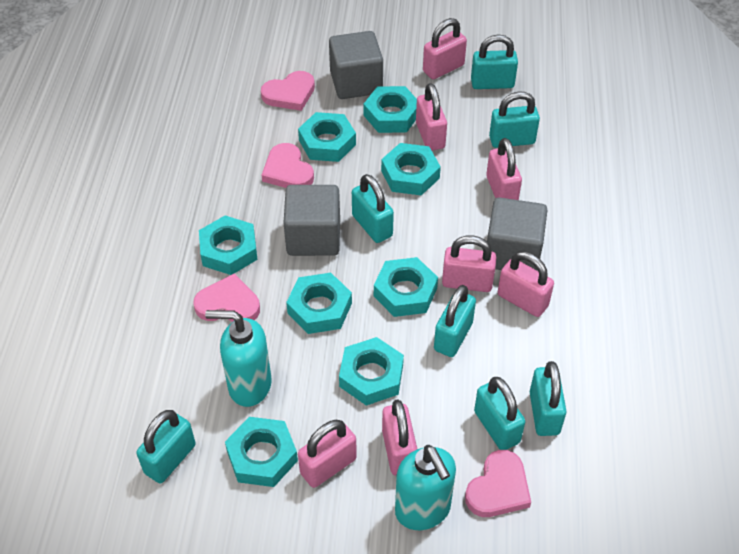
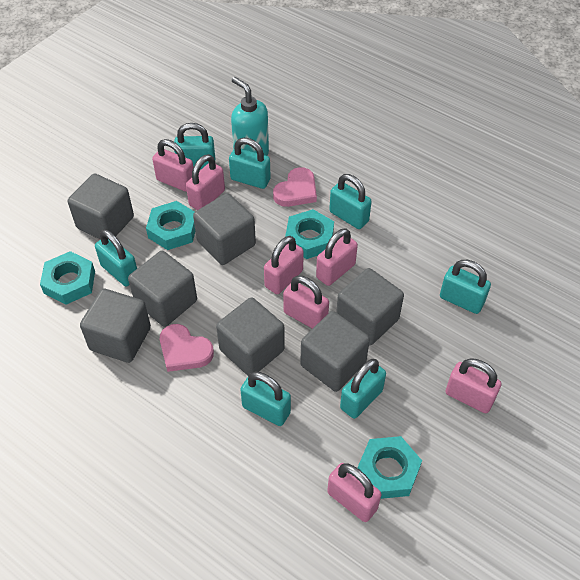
grey cube: 3 -> 7
pink heart: 4 -> 2
turquoise nut: 8 -> 4
turquoise soap dispenser: 2 -> 1

